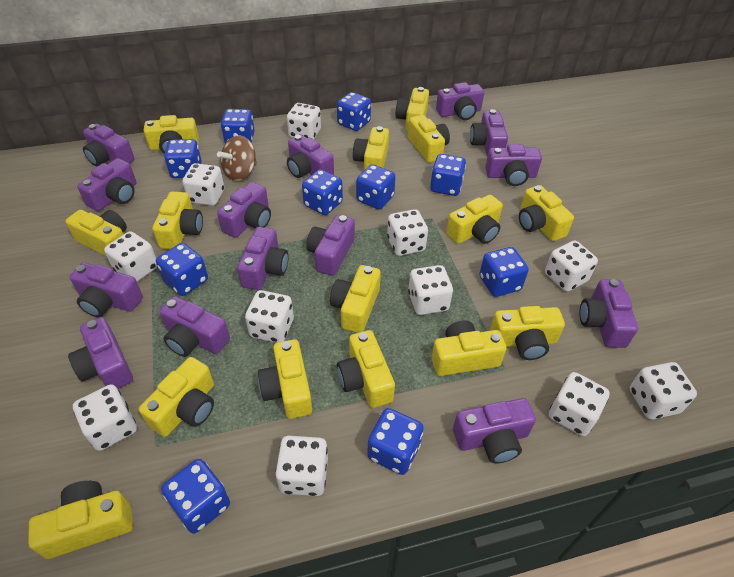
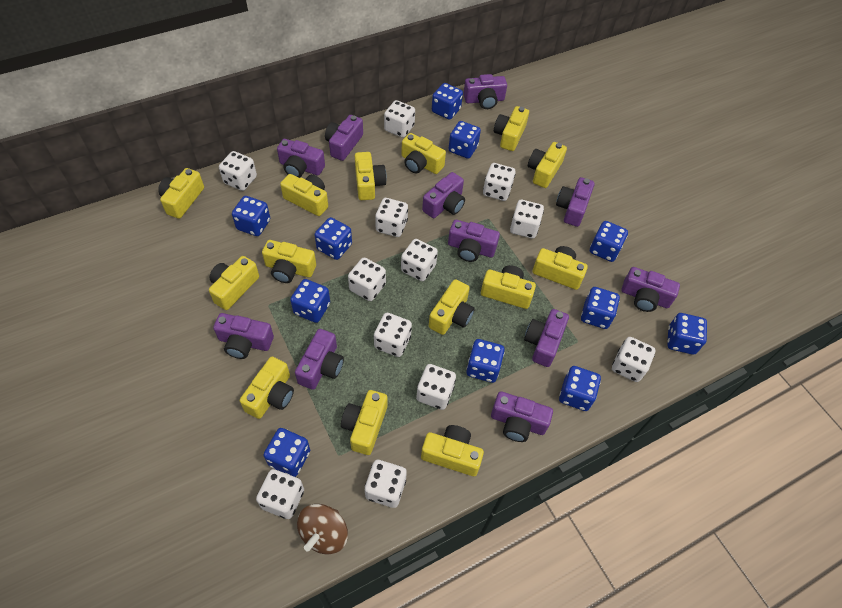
blue dice: 10 -> 11
purple camera: 14 -> 11
white dice: 11 -> 12
yellow camera: 15 -> 14

